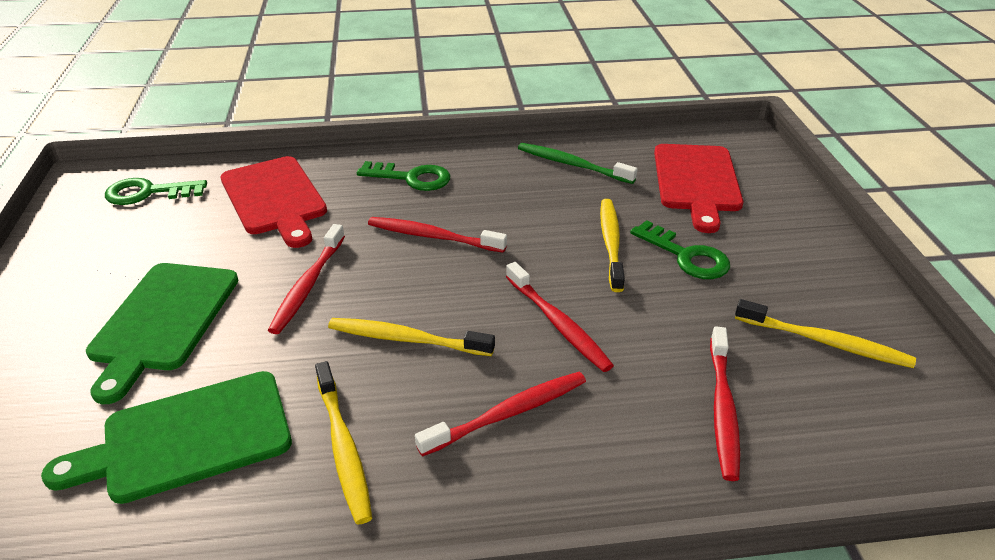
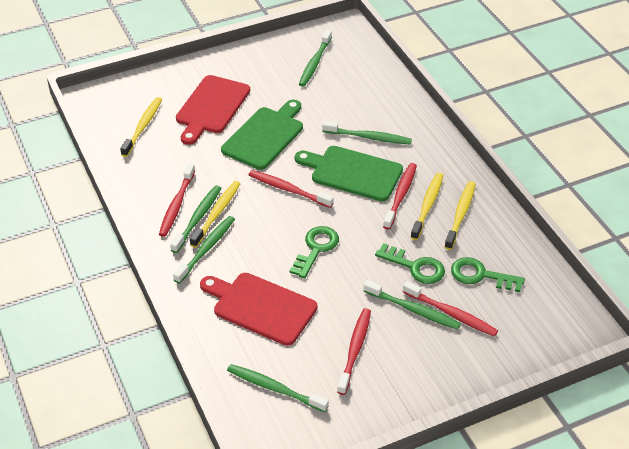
green toothbrush: 1 -> 6

